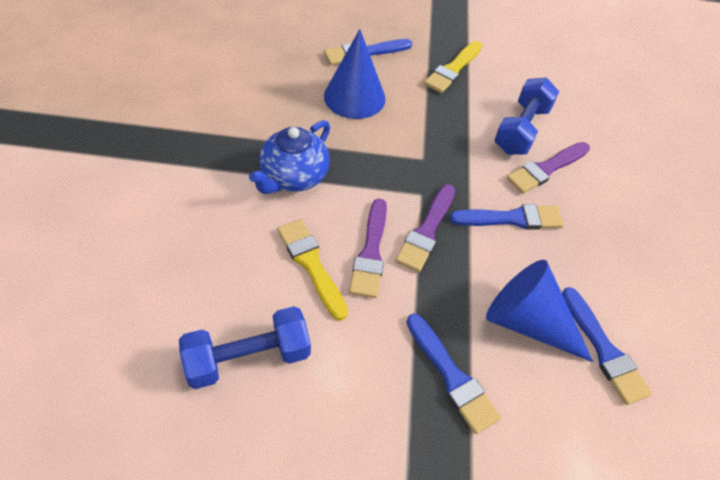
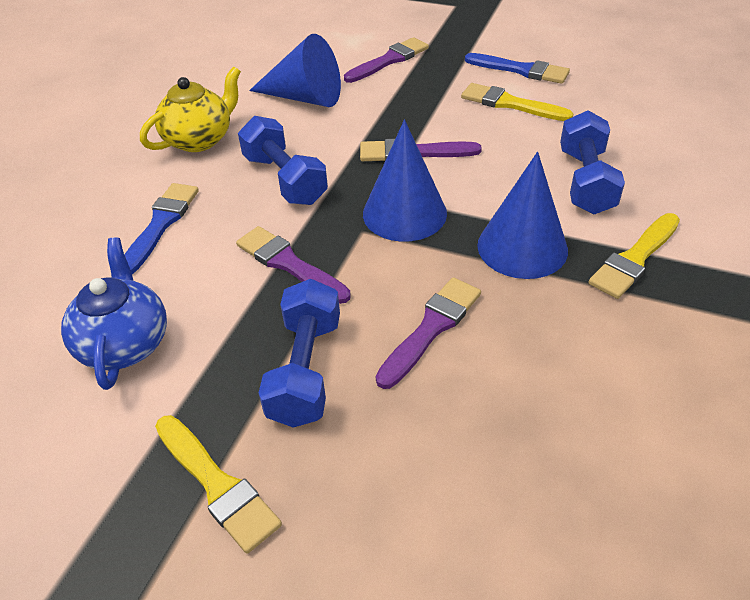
blue brush: 4 -> 2
blue cone: 2 -> 3
blue dumbbell: 2 -> 3
purple brush: 3 -> 4
yellow brush: 2 -> 3
yellow teapot: 0 -> 1

